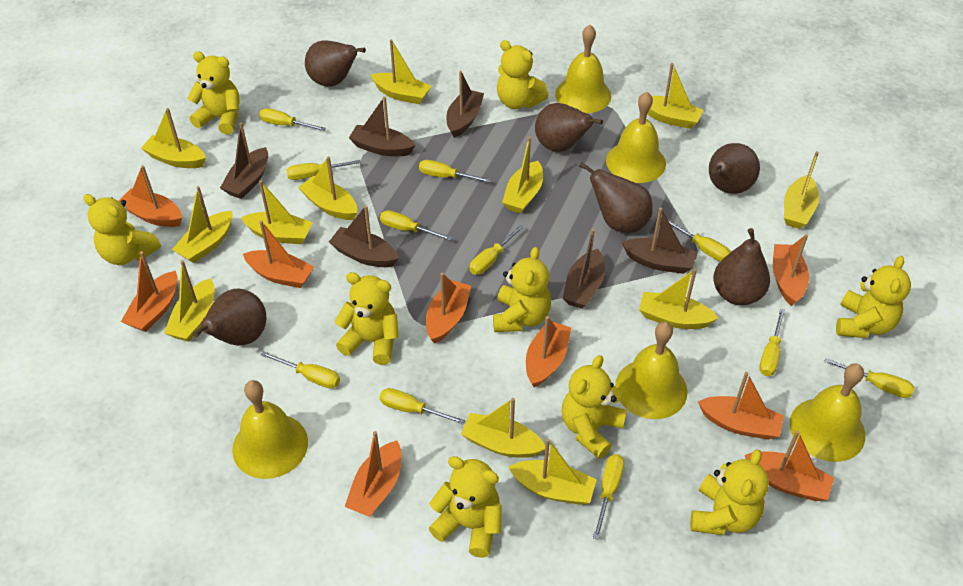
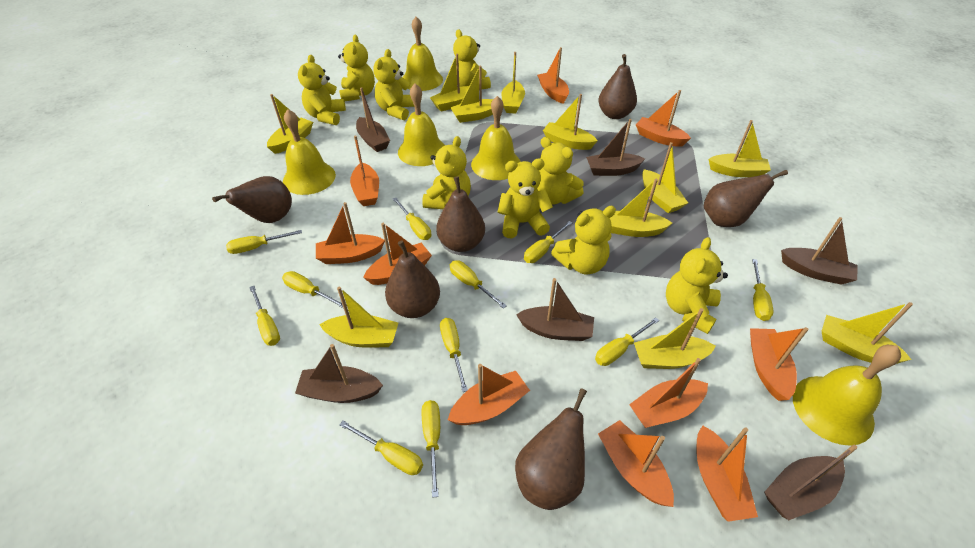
orange boat: 9 -> 10
yellow boat: 12 -> 11

